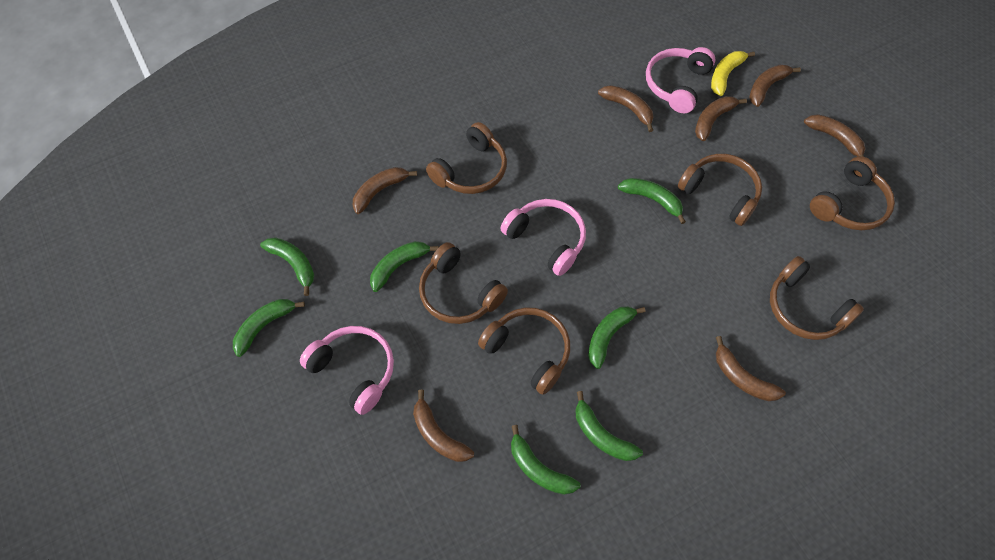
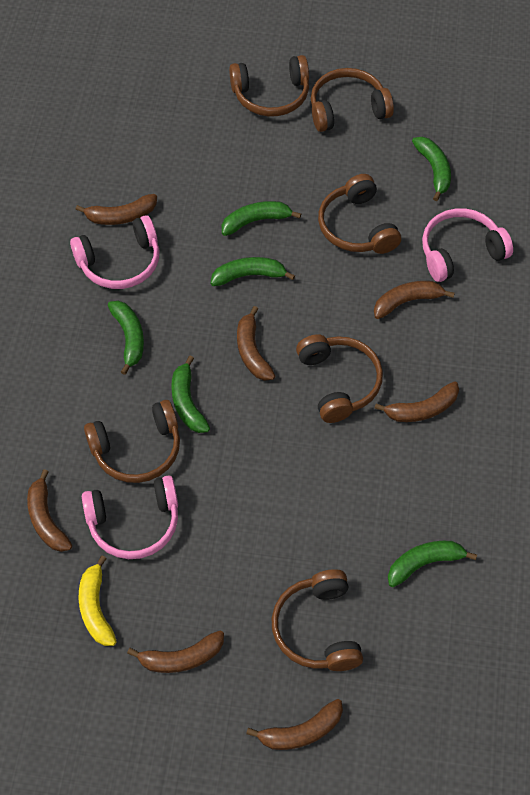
green banana: 7 -> 6

